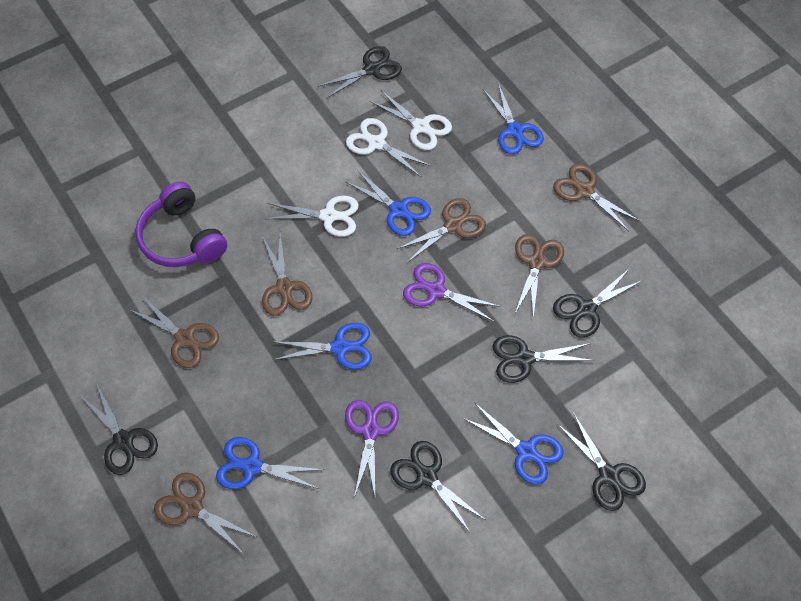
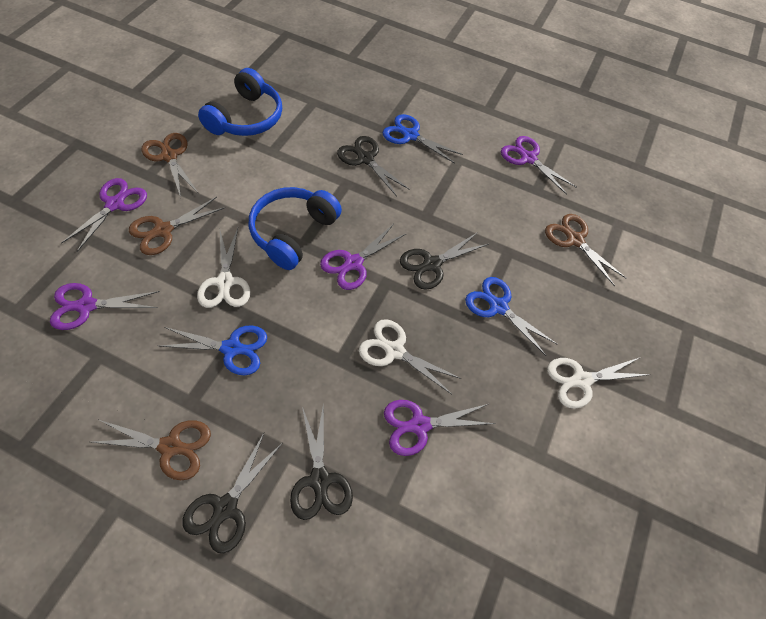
black scissors: 6 -> 4
blue headphones: 0 -> 2
blue scissors: 5 -> 3
brown scissors: 6 -> 4
purple headphones: 1 -> 0
purple scissors: 2 -> 5

